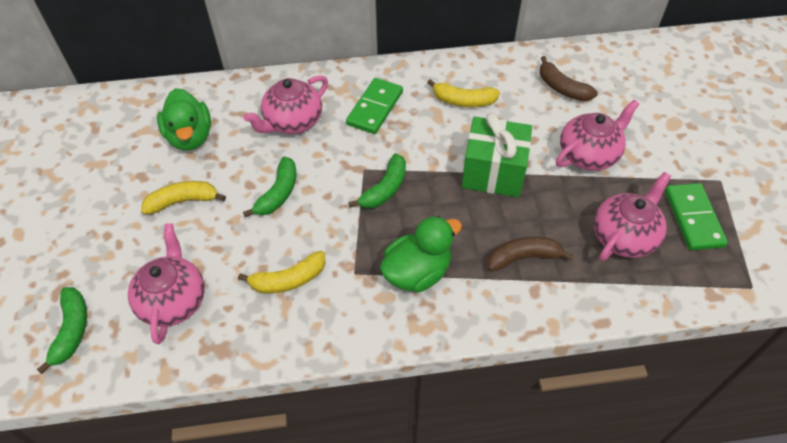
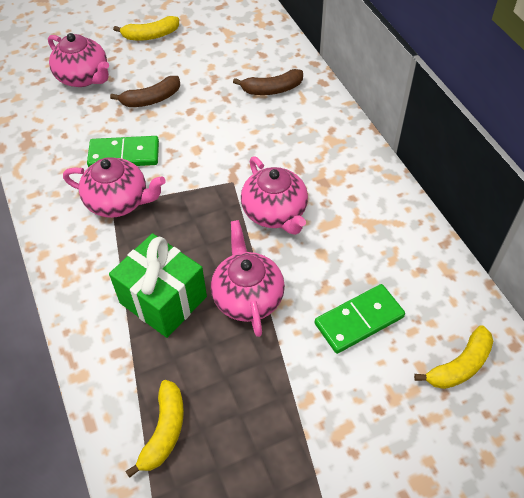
green banana: 3 -> 0
green duck: 2 -> 0

